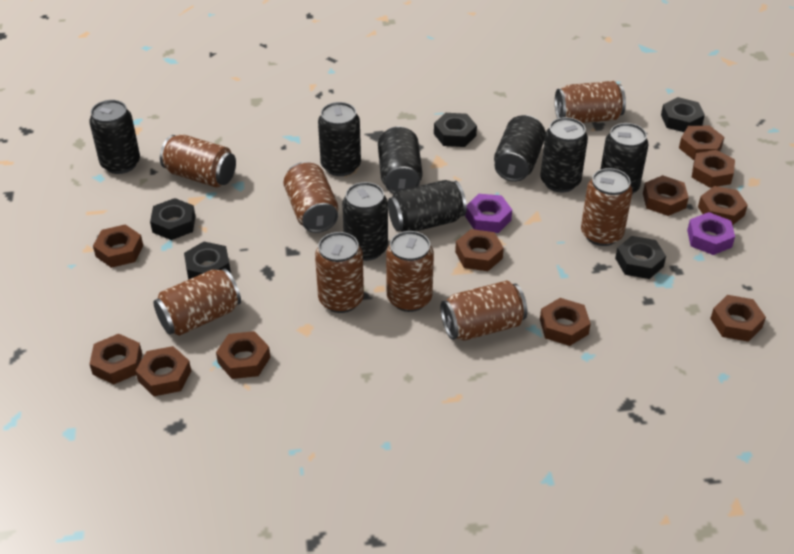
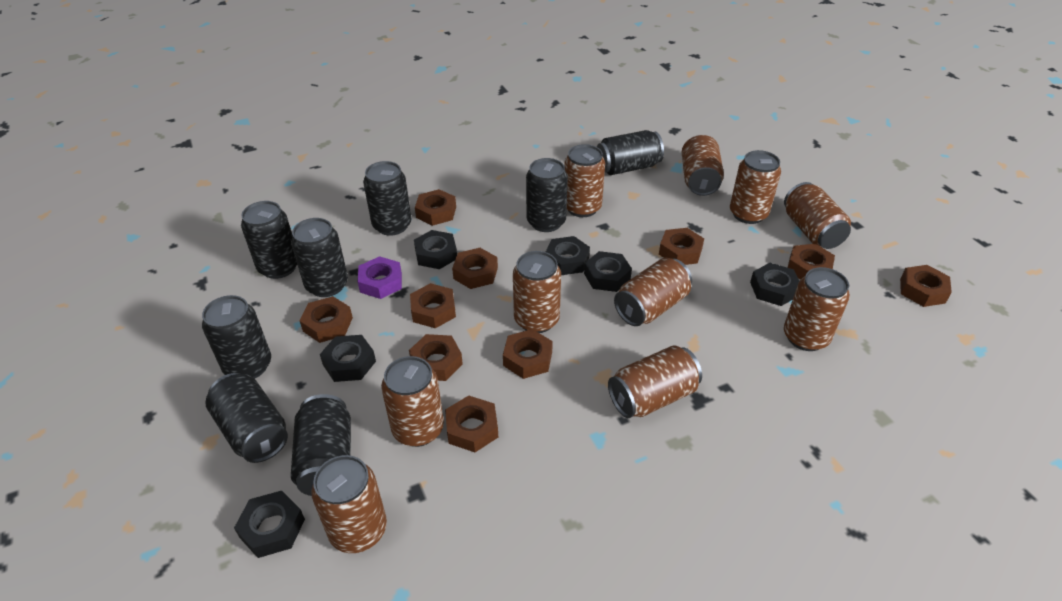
black nut: 5 -> 6
brown can: 8 -> 10
brown nut: 11 -> 10
purple nut: 2 -> 1

